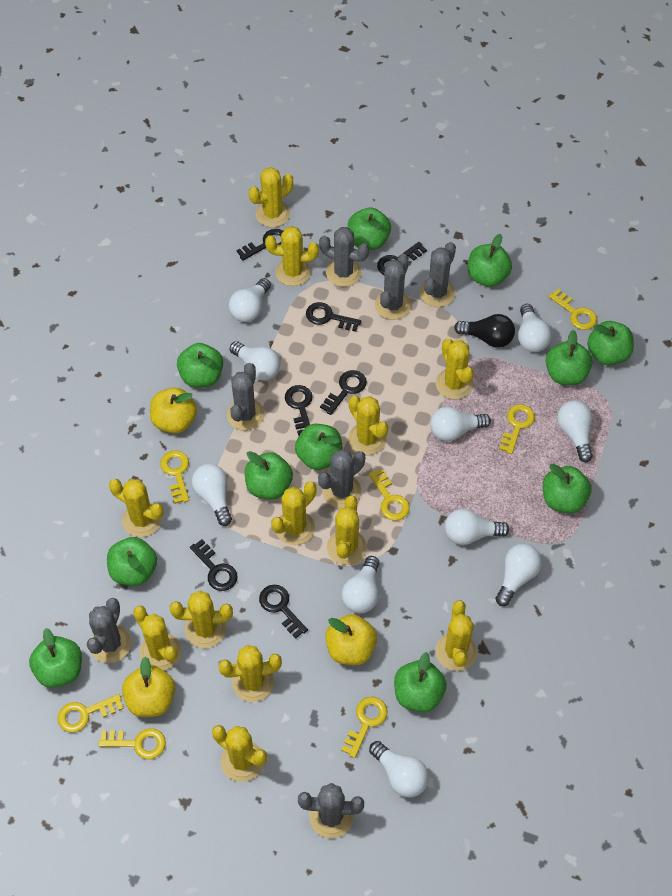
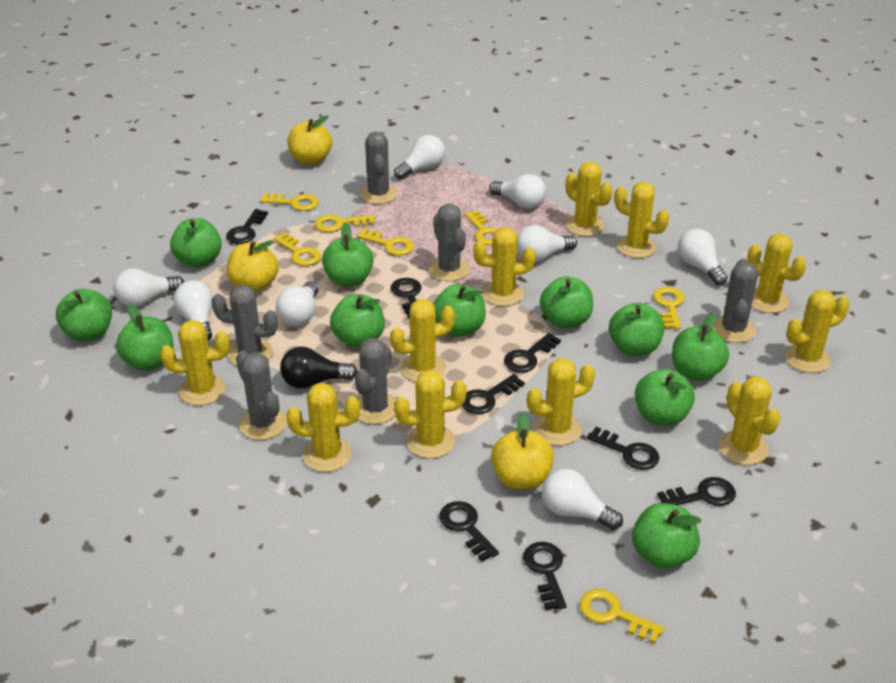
black key: 7 -> 8
grey cactus: 7 -> 6
white light bulb: 10 -> 8
yellow cactus: 12 -> 11

